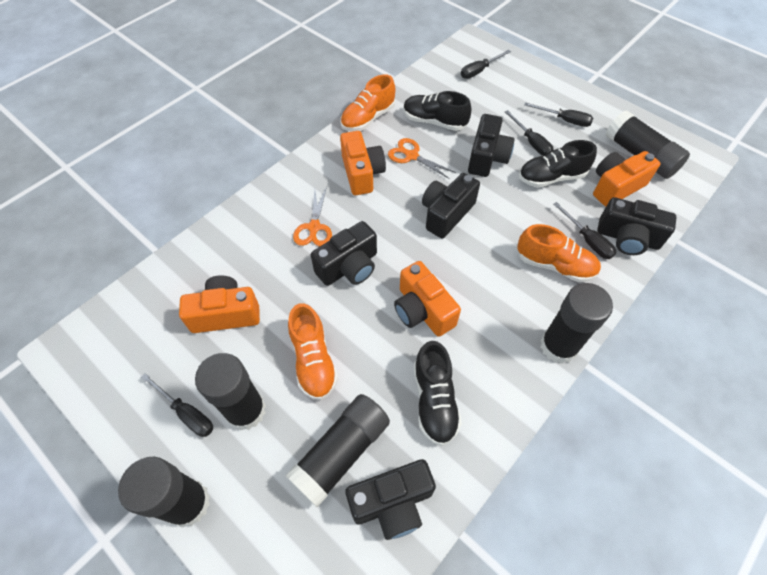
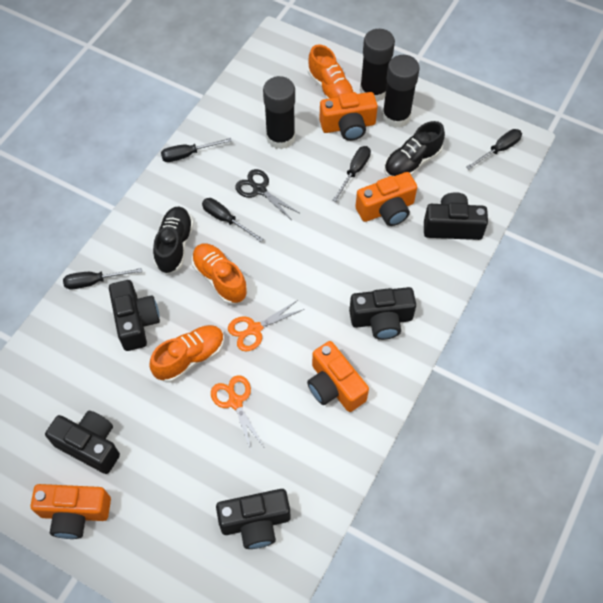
black glue stick: 5 -> 3
black scissors: 0 -> 1
black shoe: 3 -> 2

